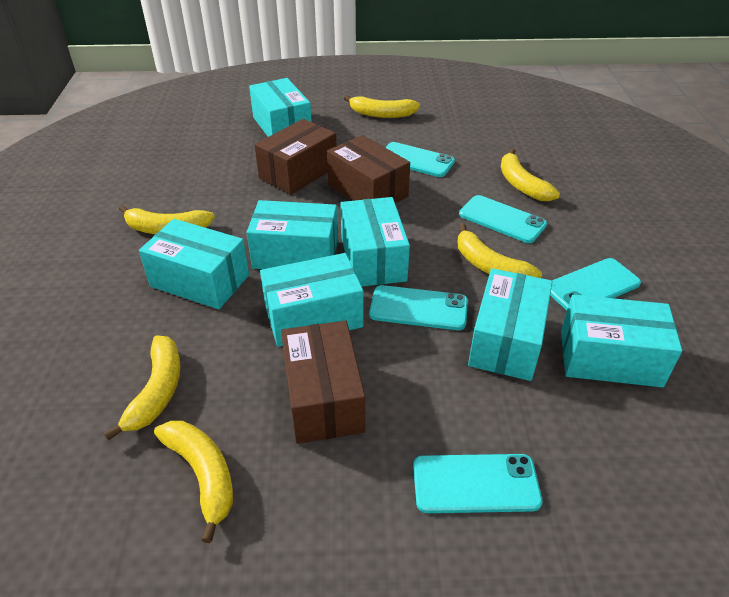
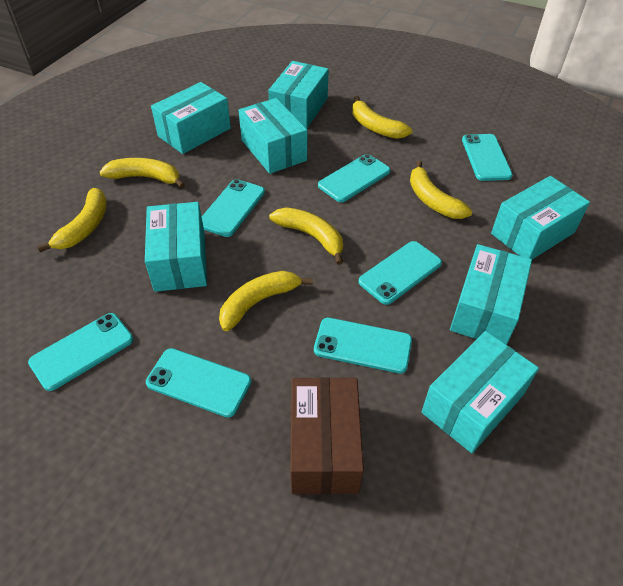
brown box: 3 -> 1
turquoise phone: 5 -> 7

